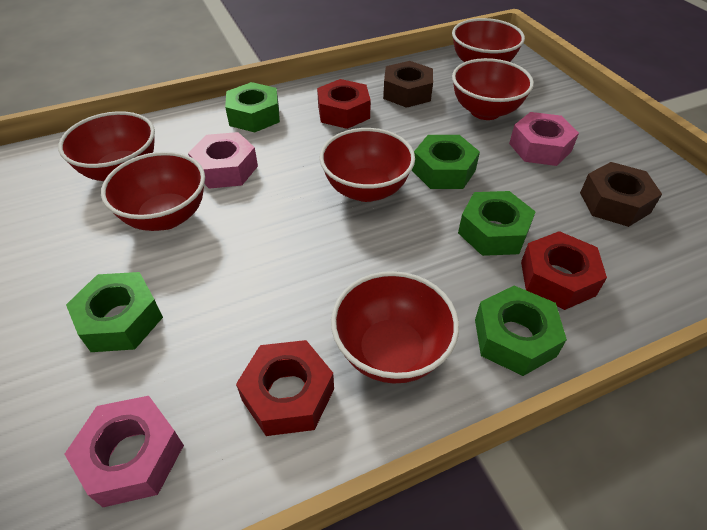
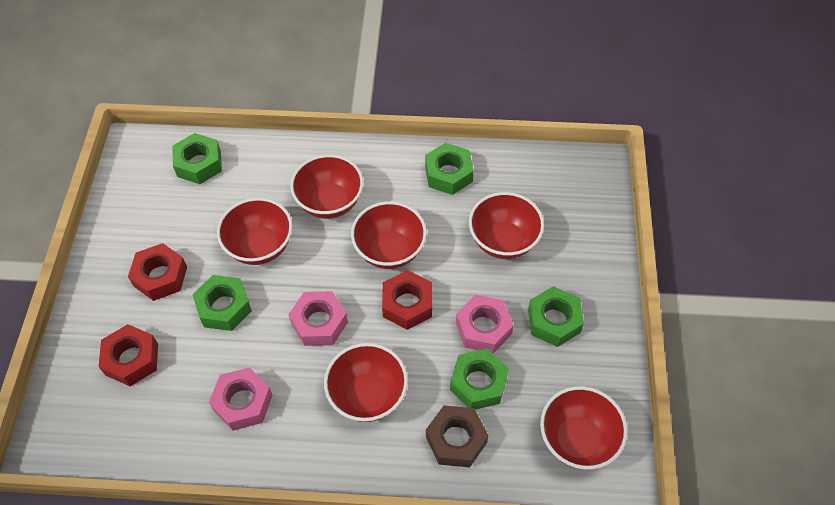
brown nut: 2 -> 1

